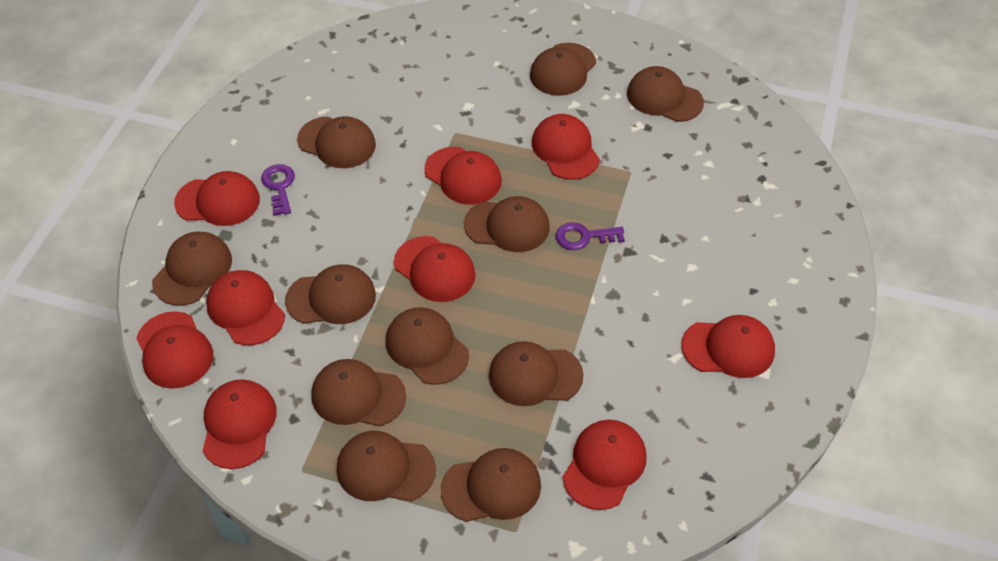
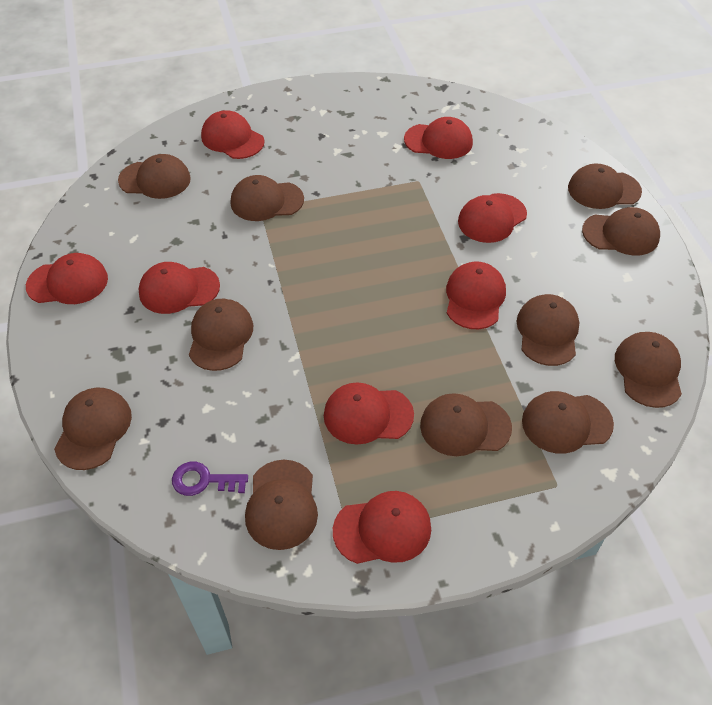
purple key: 2 -> 1
red cap: 9 -> 8

